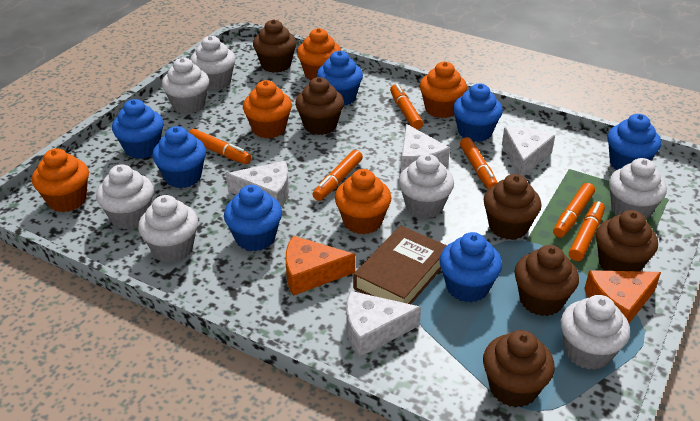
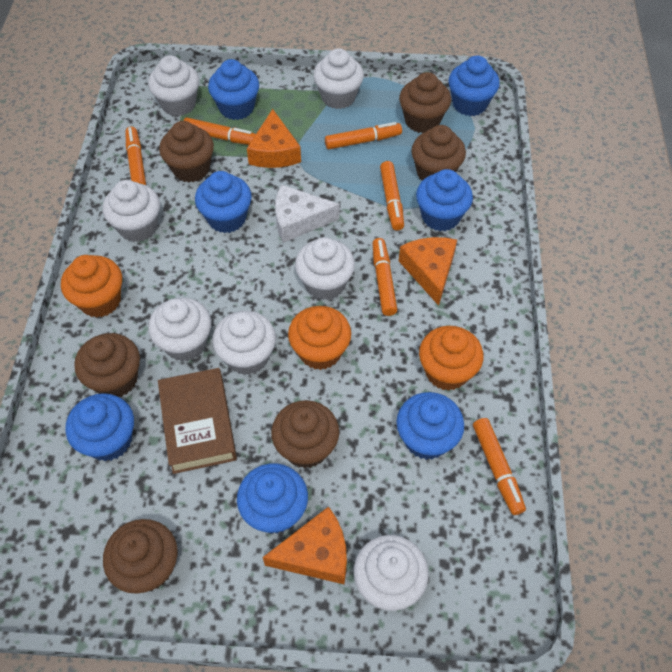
orange cheese: 2 -> 3
orange cupcake: 5 -> 3
white cheese: 4 -> 1

